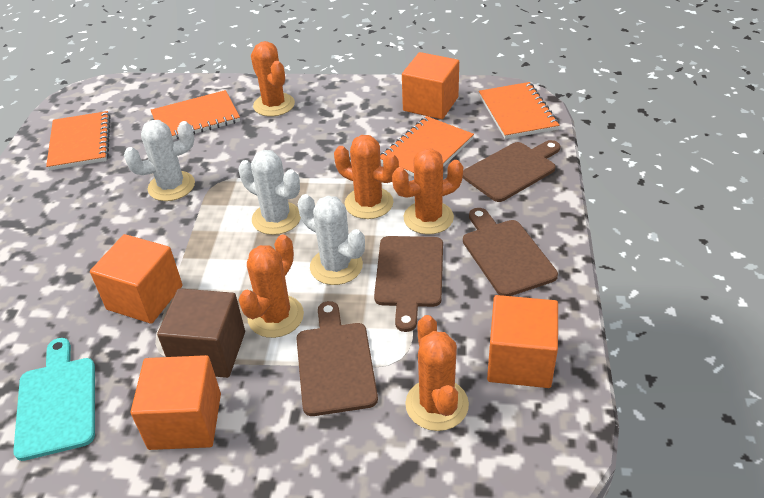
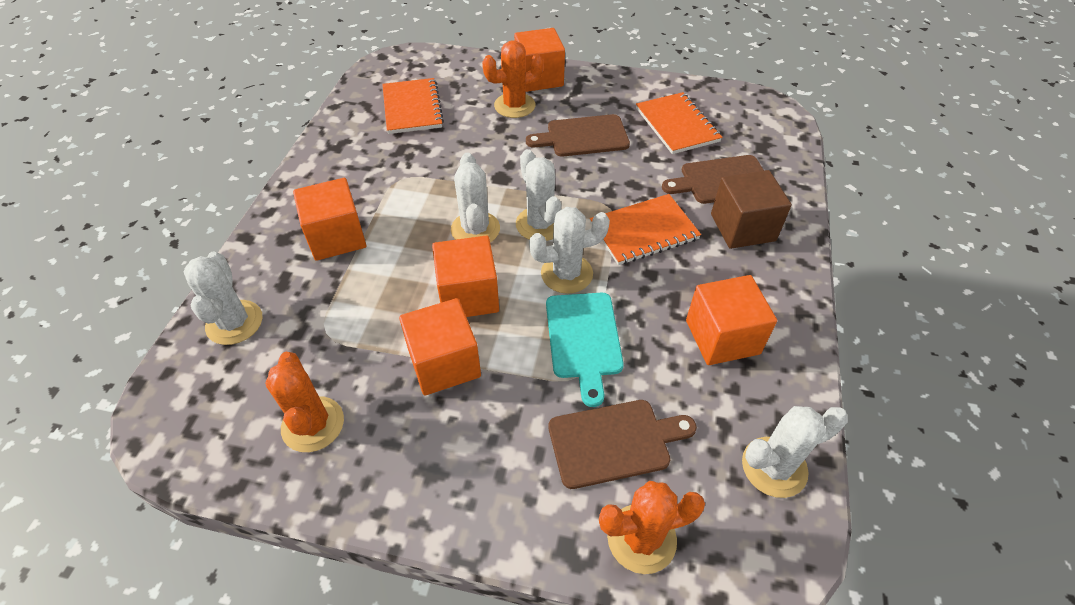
brown cutting board: 4 -> 3
orange cactus: 5 -> 3
orange cube: 4 -> 5
orange notebook: 4 -> 3
white cactus: 3 -> 5

